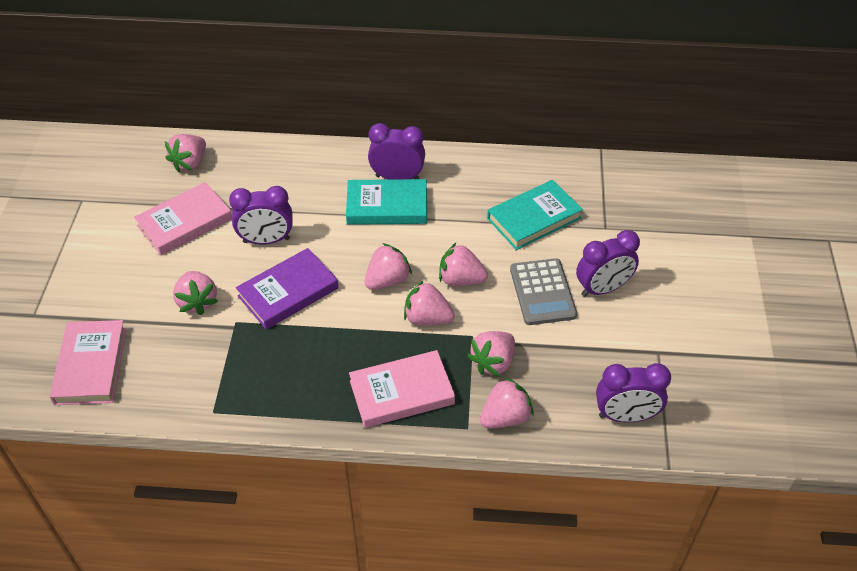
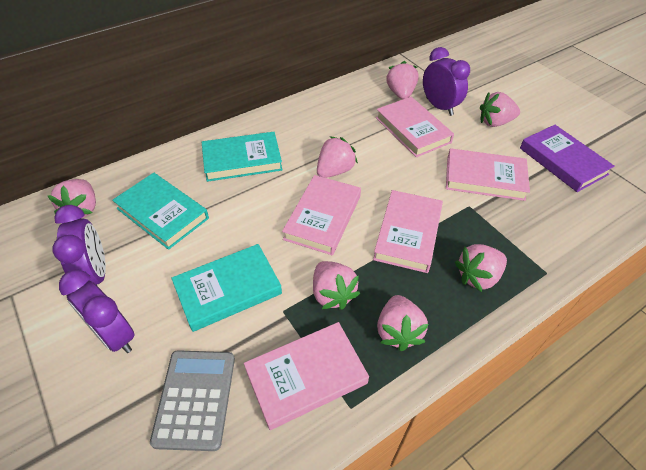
pink book: 3 -> 5
purple clock: 4 -> 3
turquoise book: 2 -> 3

